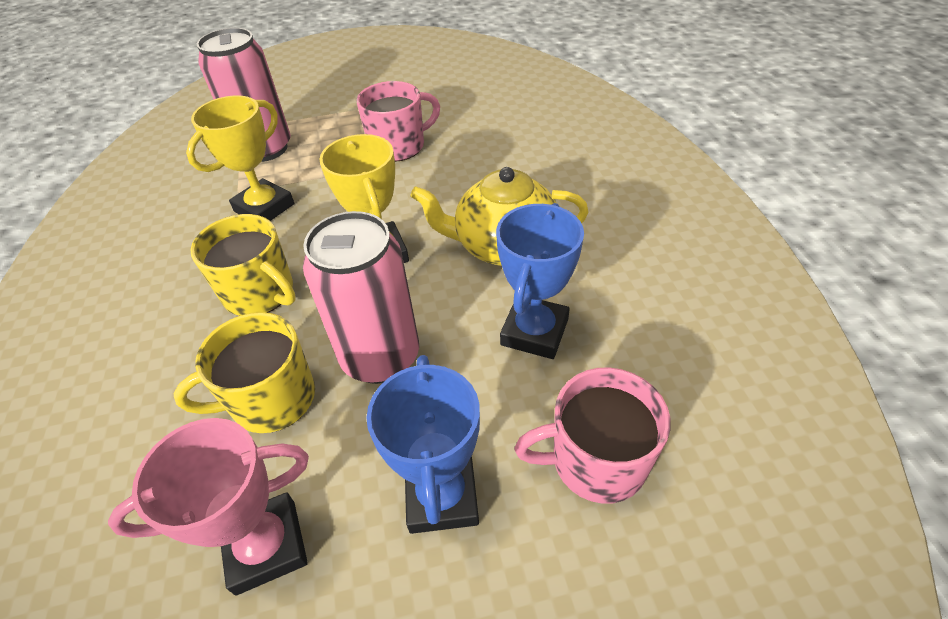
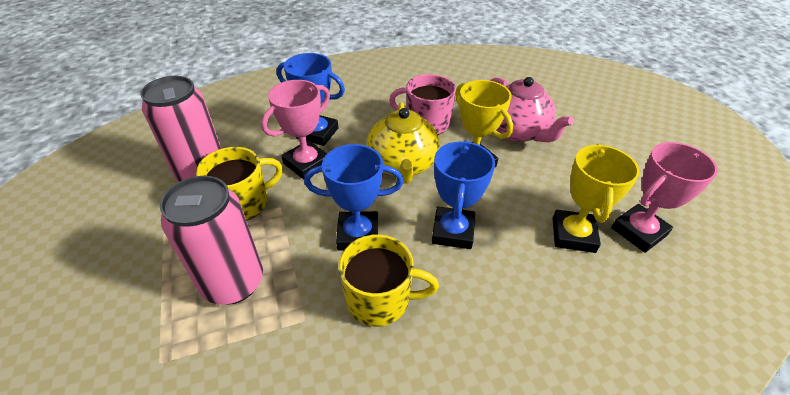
blue trophy: 2 -> 3
pink mug: 2 -> 1
pink teapot: 0 -> 1
pink trophy: 1 -> 2

